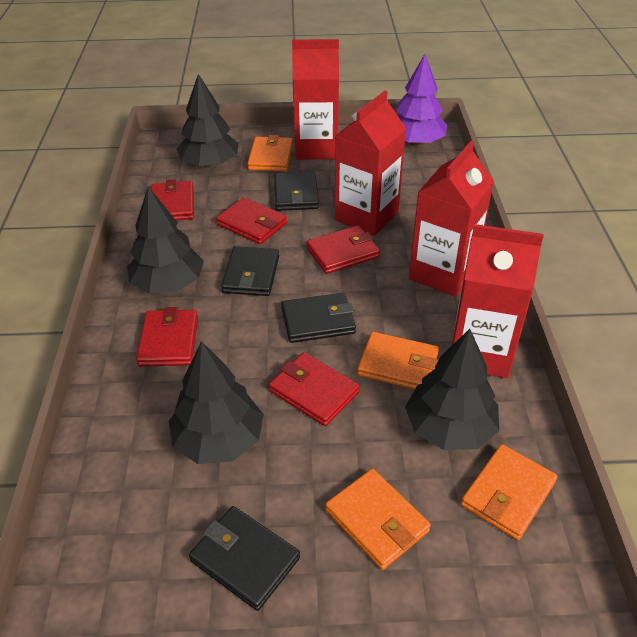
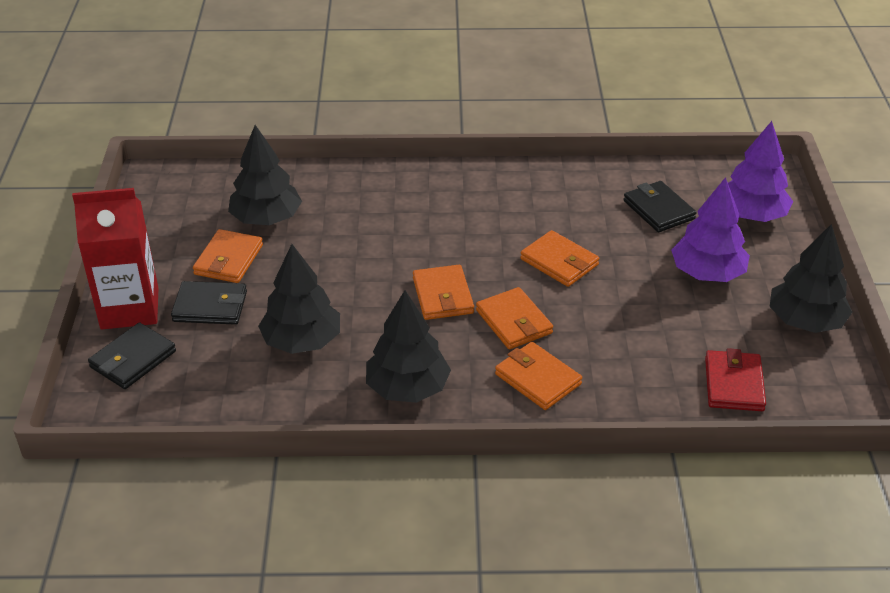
black wallet: 4 -> 3
orange wallet: 4 -> 5
purple tree: 1 -> 2
red carton: 4 -> 1
red wallet: 5 -> 1

